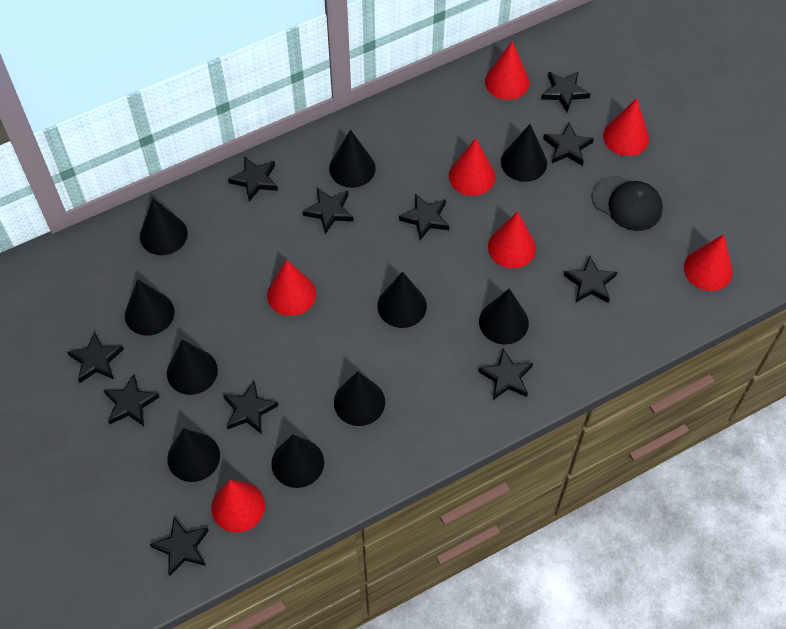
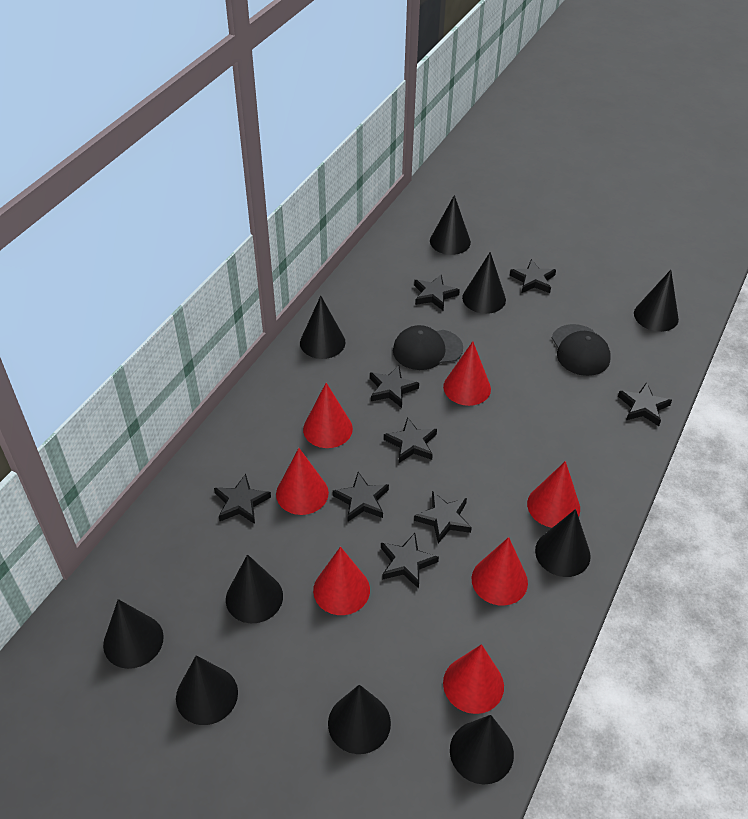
black cap: 1 -> 2
black star: 11 -> 9

